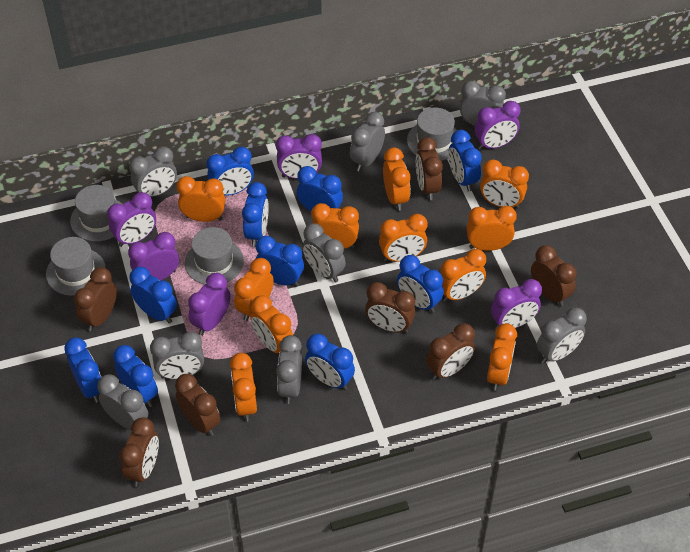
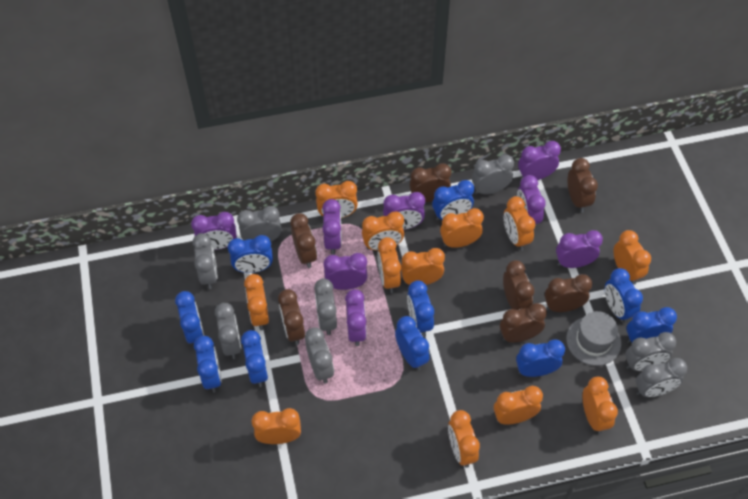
grey hat: 4 -> 1
orange clock: 11 -> 12
purple clock: 6 -> 8

